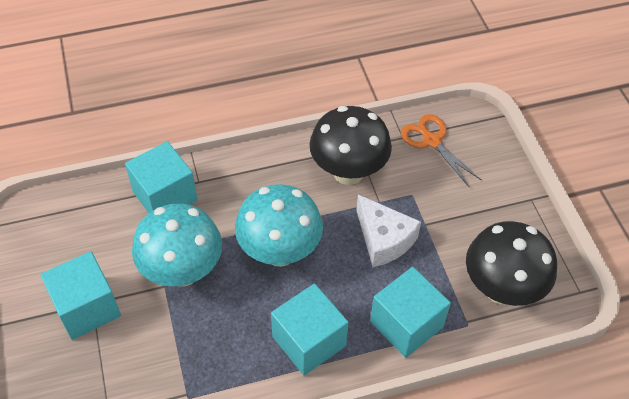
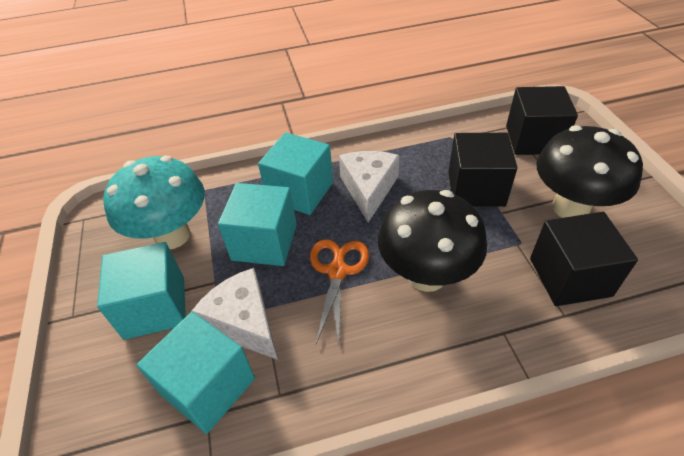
black cube: 0 -> 3
turquoise mushroom: 2 -> 1
white cheese: 1 -> 2

